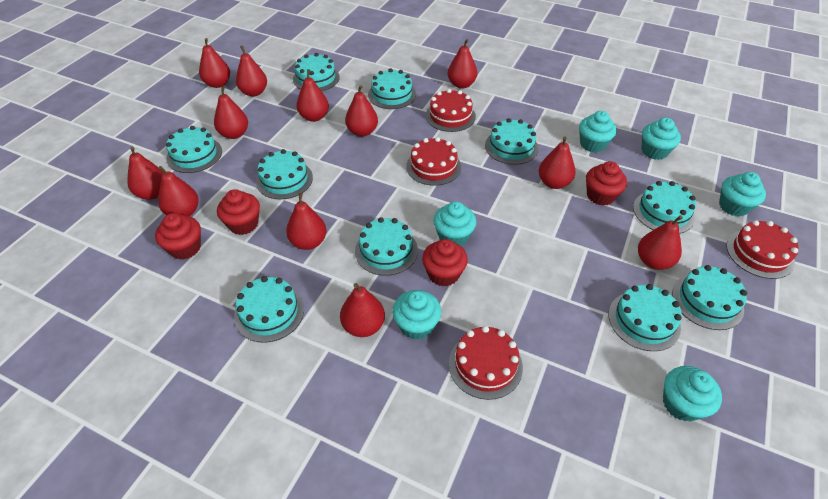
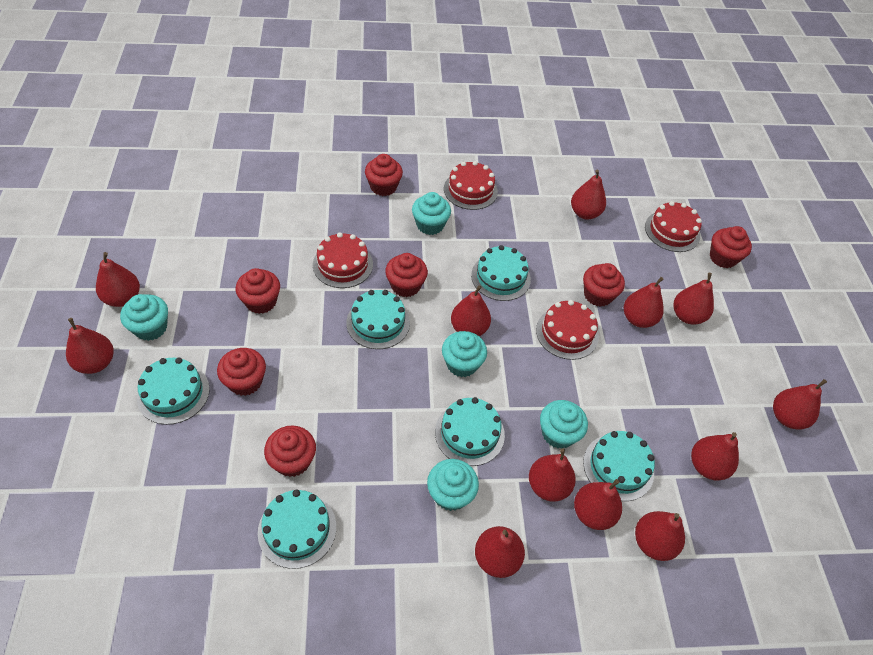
red cupcake: 4 -> 7
turquoise cake: 10 -> 6
turquoise cupcake: 6 -> 5

